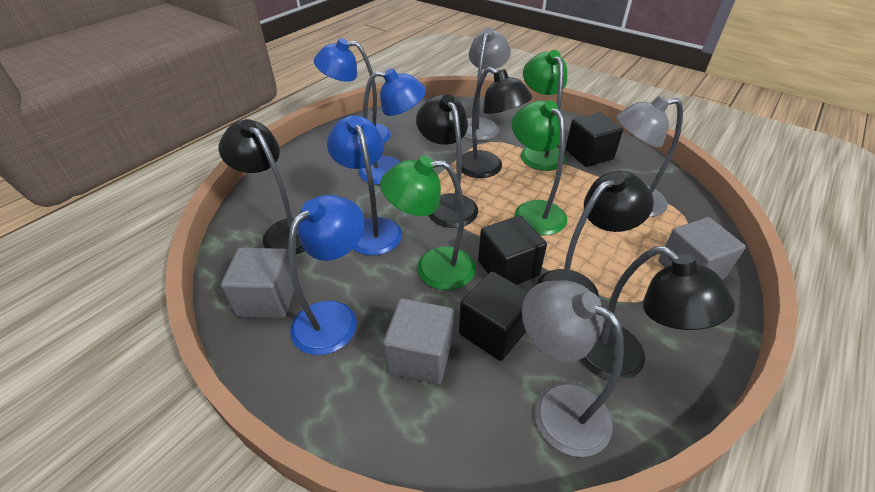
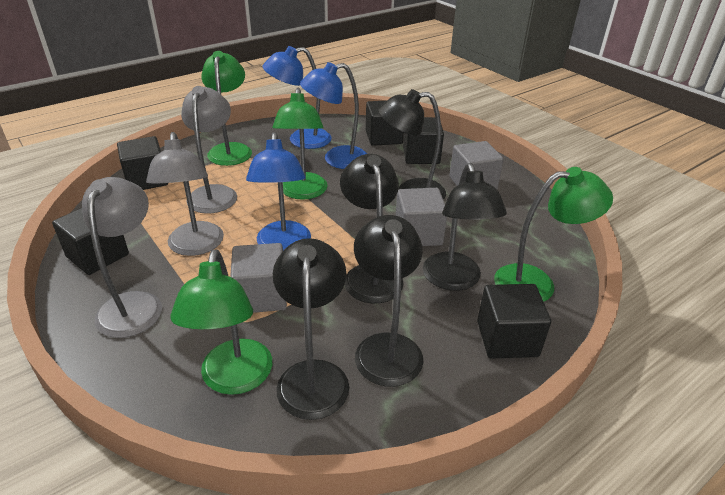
black cube: 3 -> 5
blue lamp: 4 -> 3
green lamp: 3 -> 4

